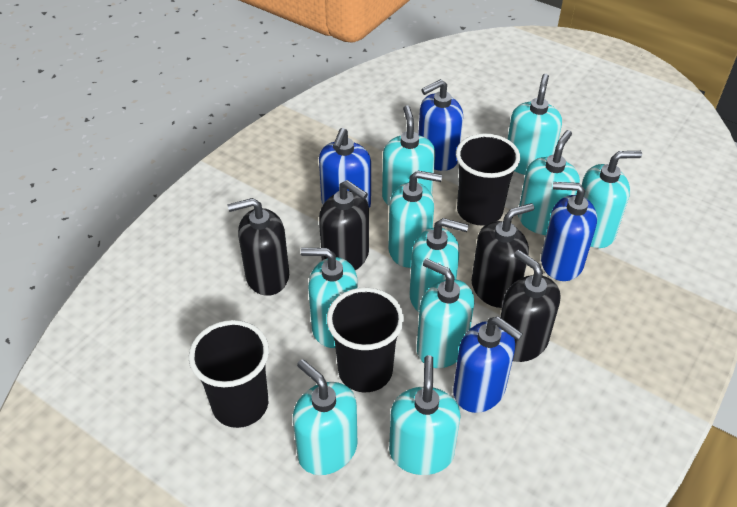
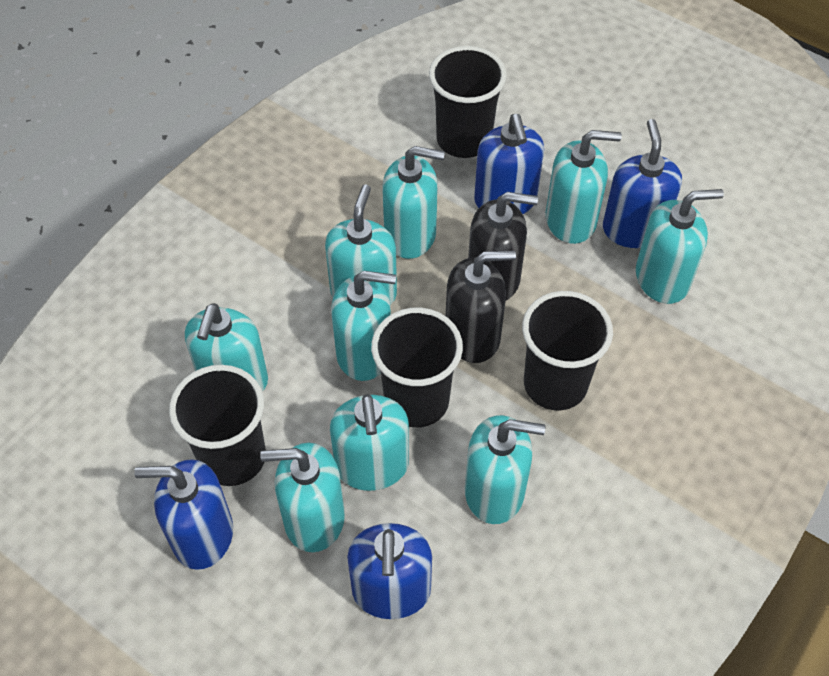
black cup: 3 -> 4
black soap dispenser: 4 -> 2
turquoise soap dispenser: 10 -> 9

